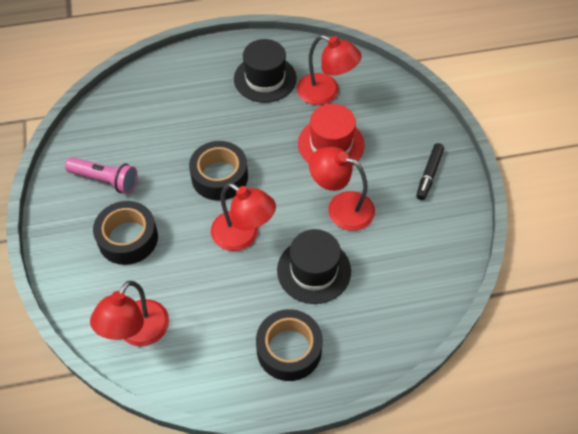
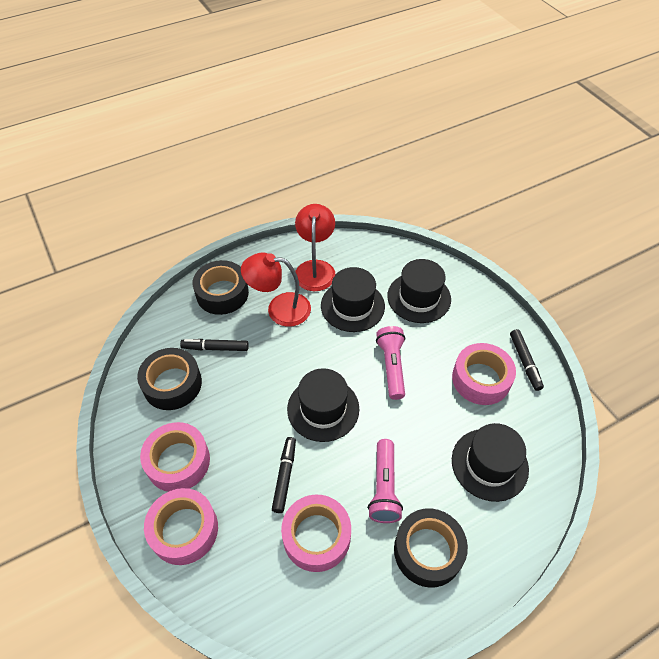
black hat: 2 -> 4
black marker: 1 -> 3
pink flashlight: 1 -> 2
pink tape: 0 -> 4
red hat: 1 -> 0
red lamp: 4 -> 2

